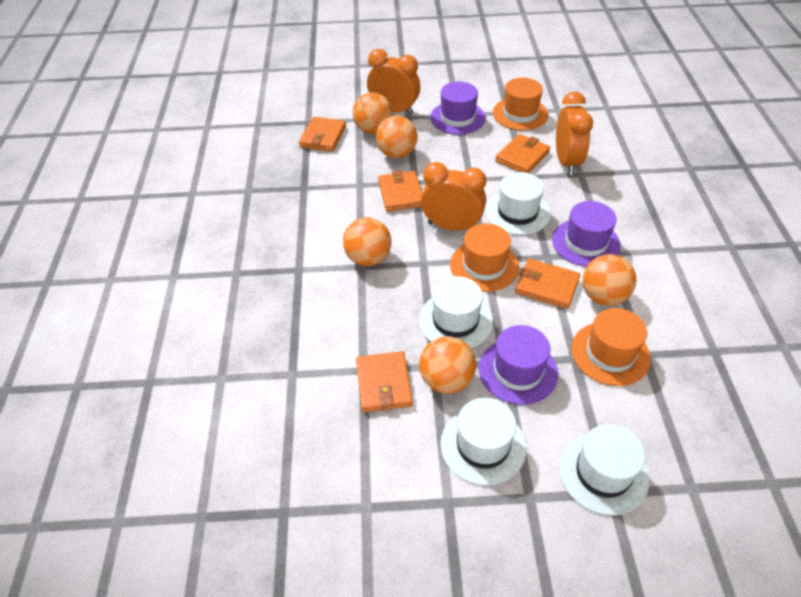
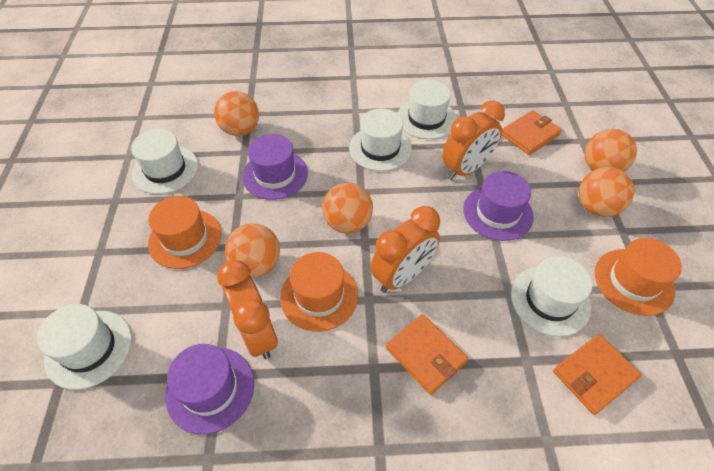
orange wallet: 5 -> 3
white hat: 4 -> 5

